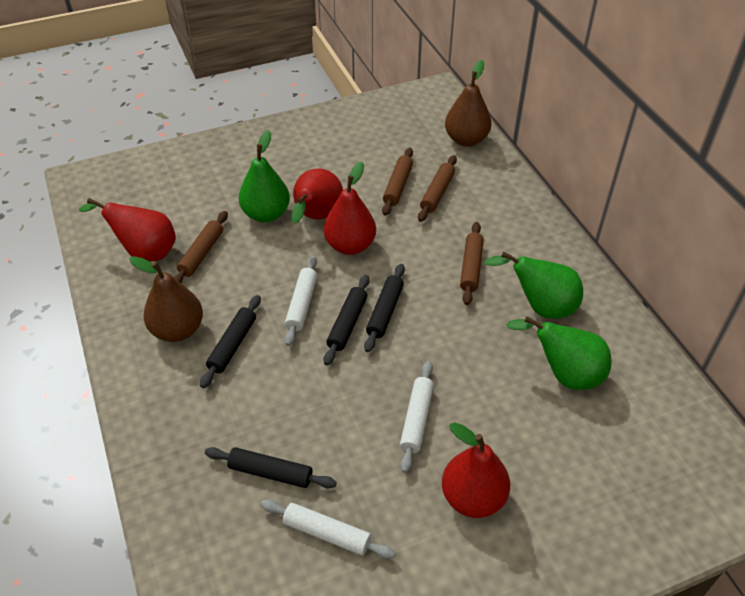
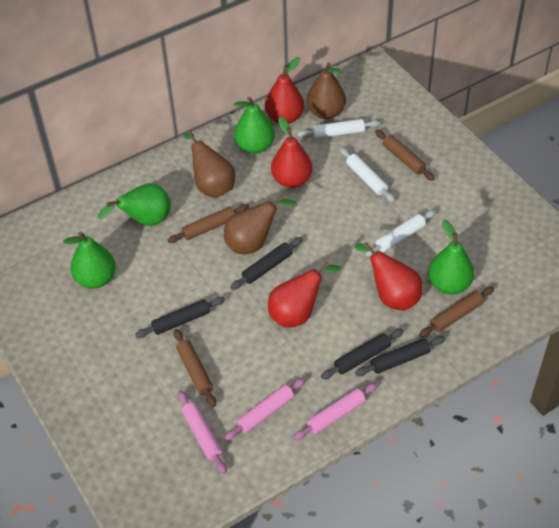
brown pear: 2 -> 3
green pear: 3 -> 4
pink rolling pin: 0 -> 3

